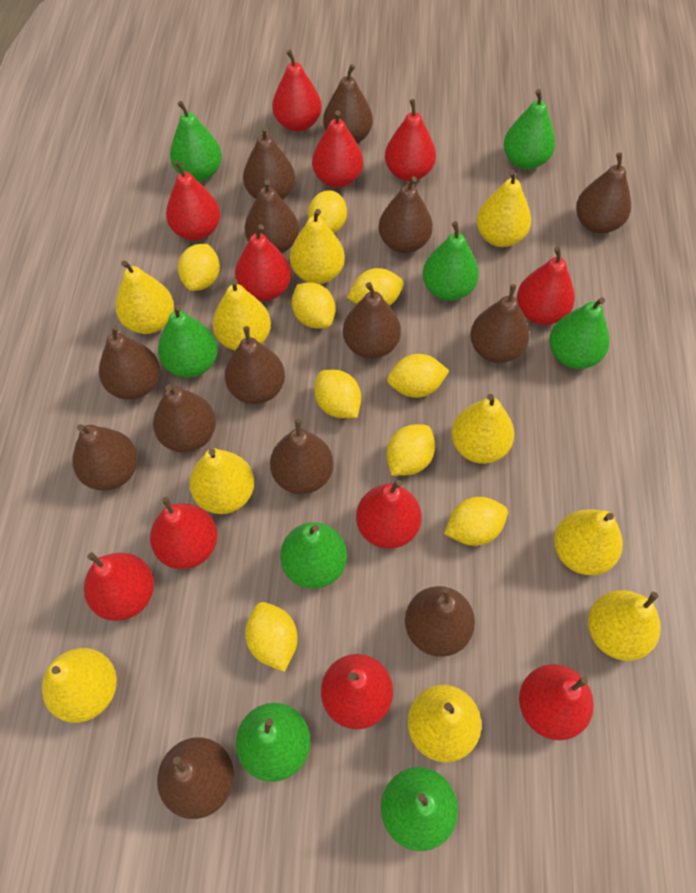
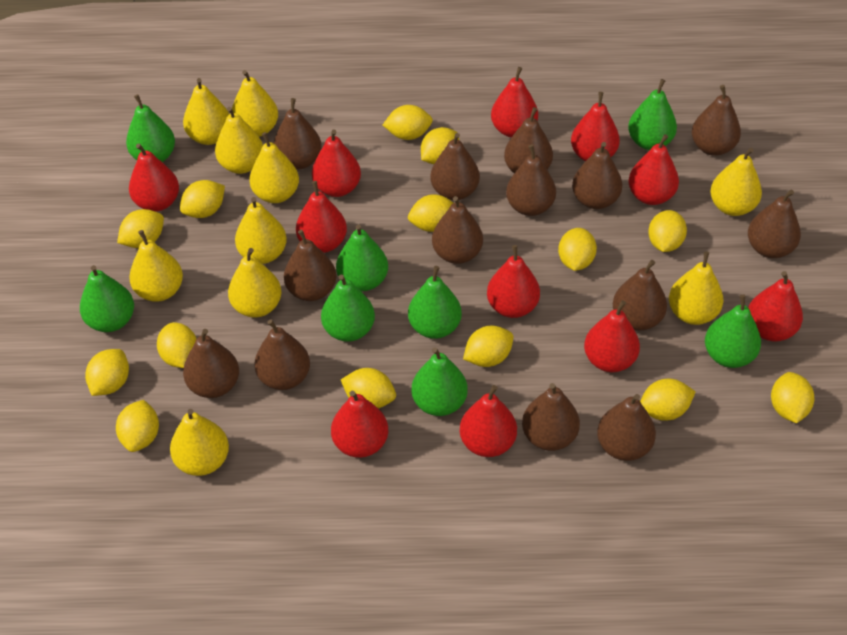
yellow lemon: 9 -> 14

